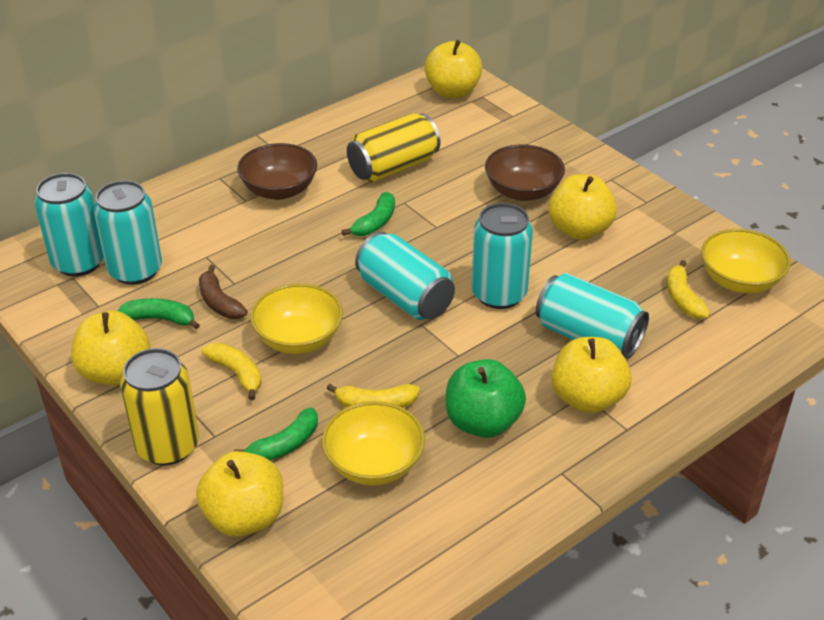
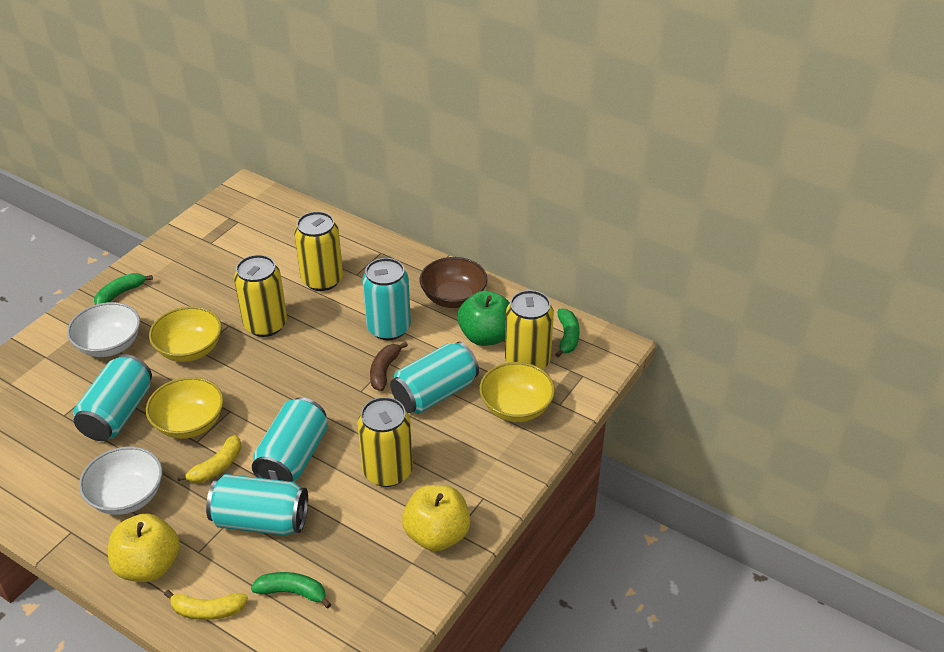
brown bowl: 2 -> 1
white bowl: 0 -> 2
yellow apple: 5 -> 2
yellow banana: 3 -> 2
yellow can: 2 -> 4

